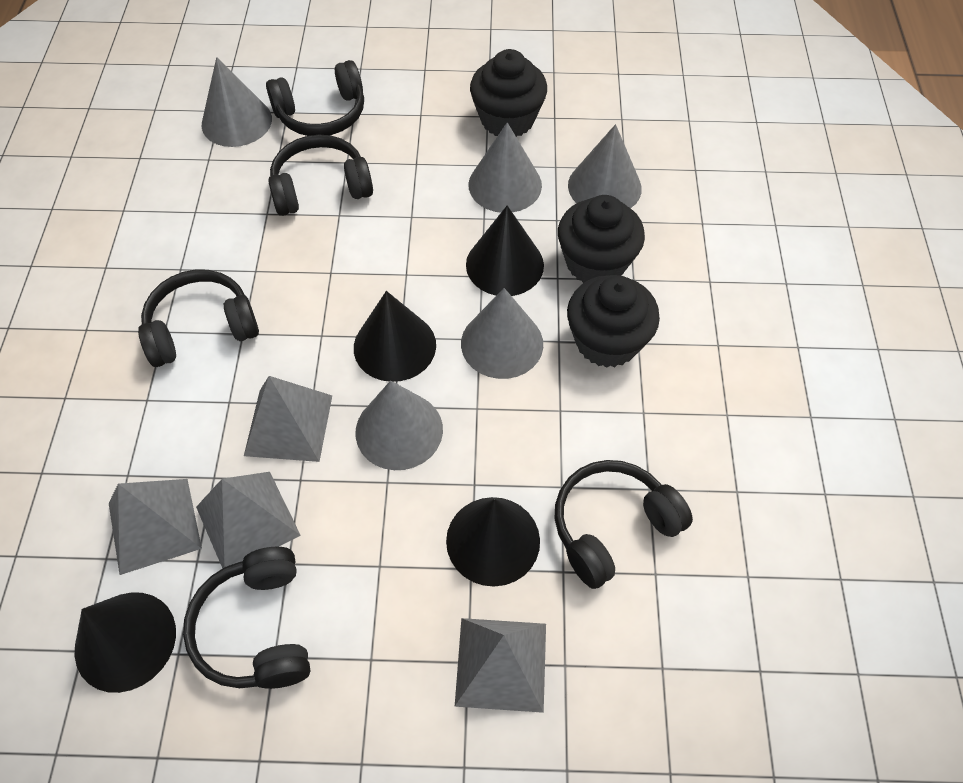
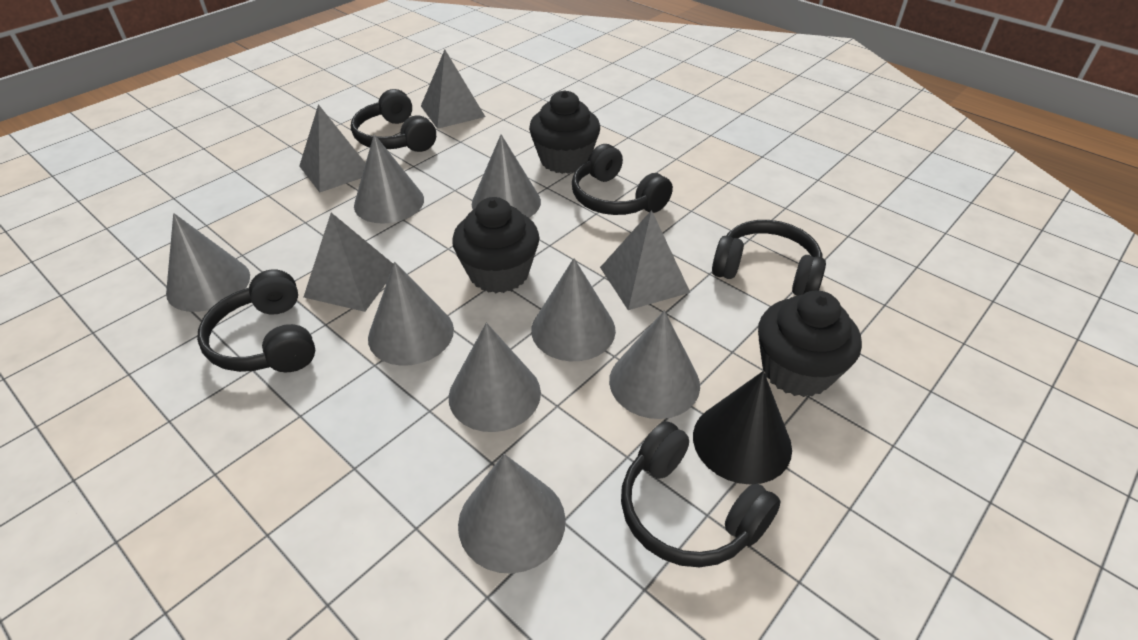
black cone: 4 -> 1
grey cone: 5 -> 8

